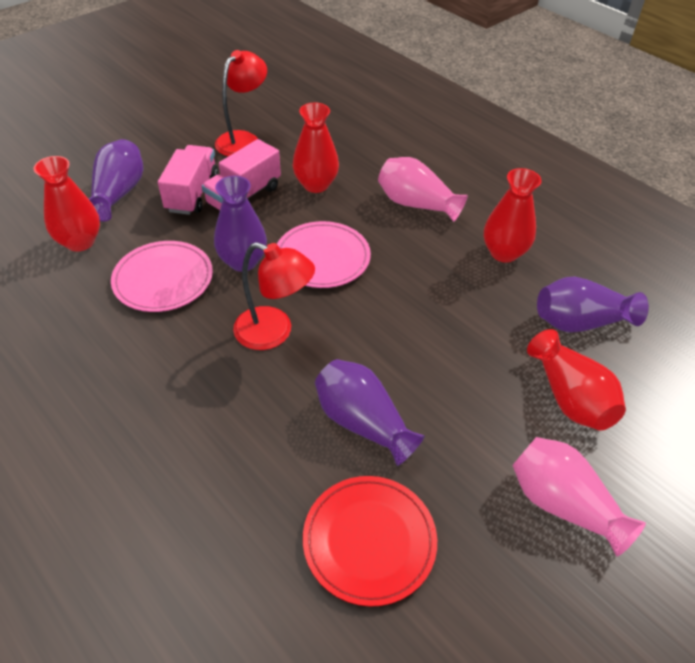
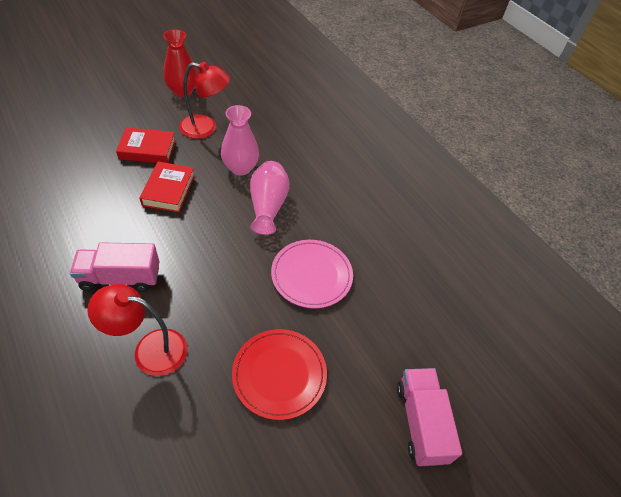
pink plate: 2 -> 1
purple vase: 4 -> 0
red book: 0 -> 2
red vase: 4 -> 1

